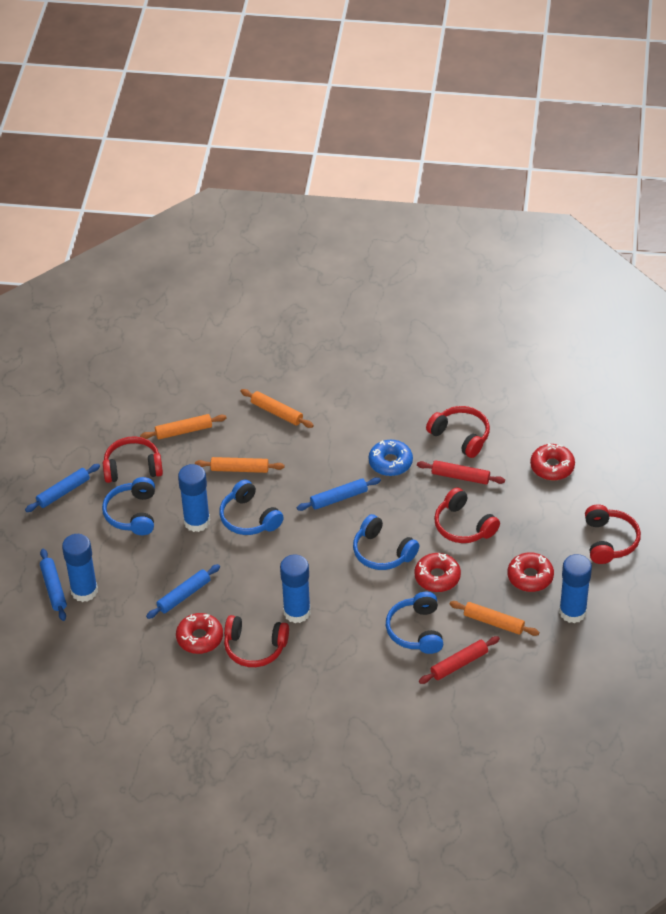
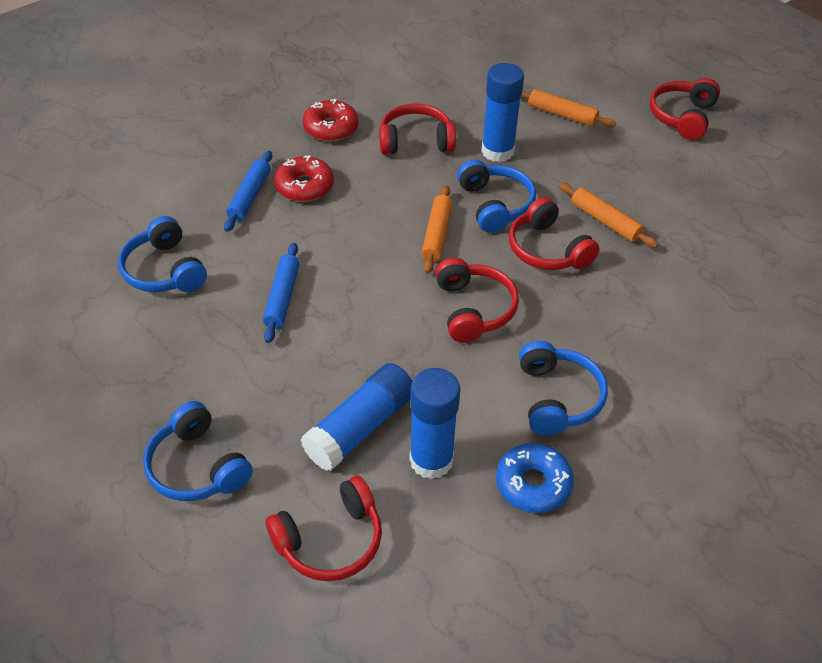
blue glue stick: 4 -> 3
blue rolling pin: 4 -> 2
orange rolling pin: 4 -> 3
red donut: 4 -> 2
red rolling pin: 2 -> 0

